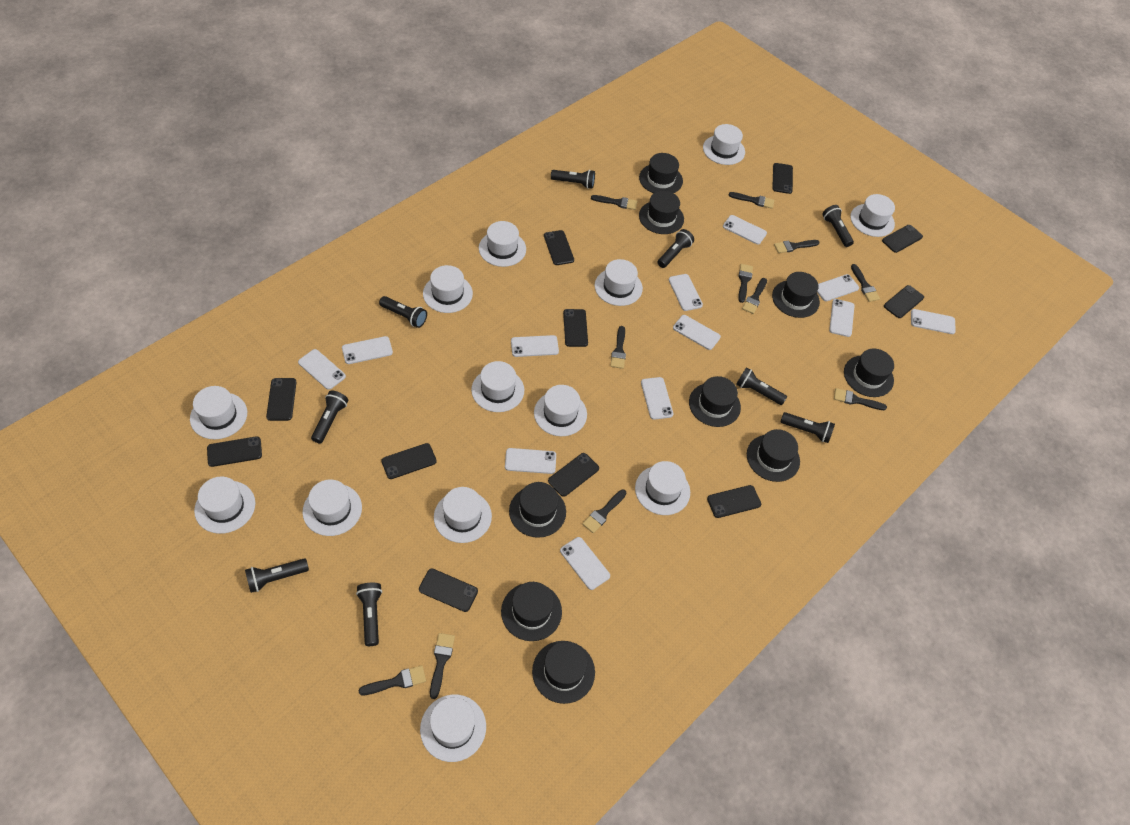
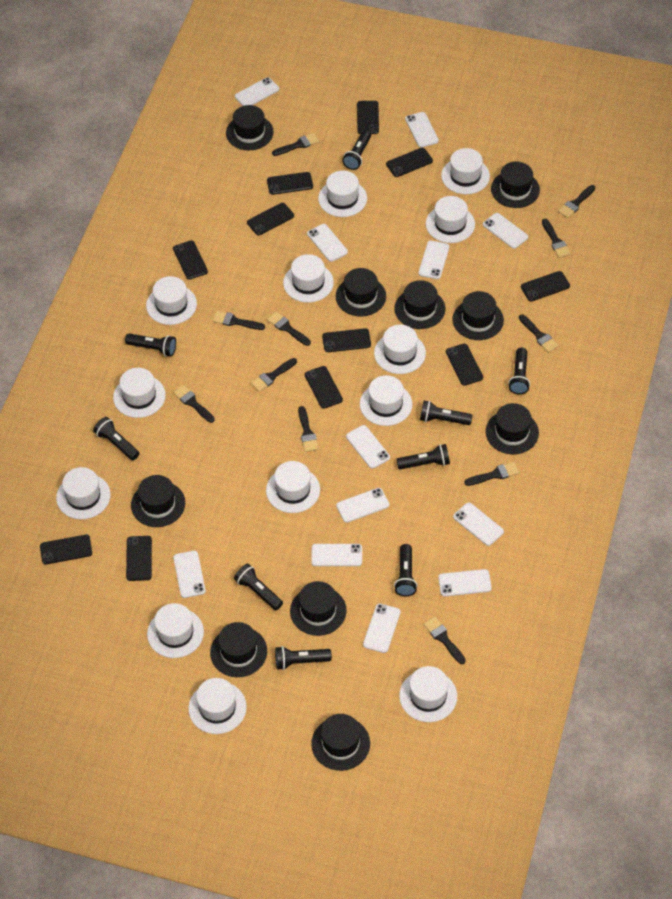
black hat: 9 -> 10

